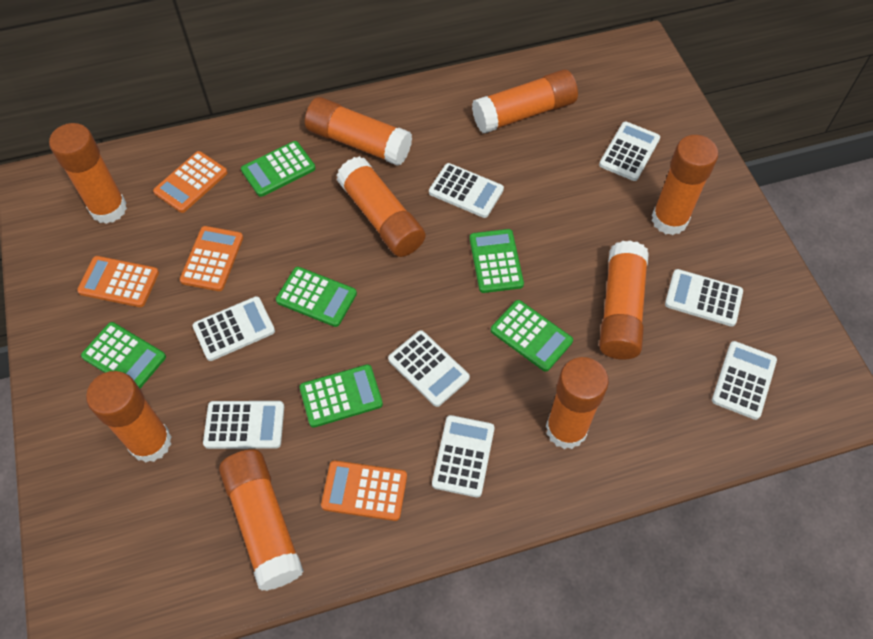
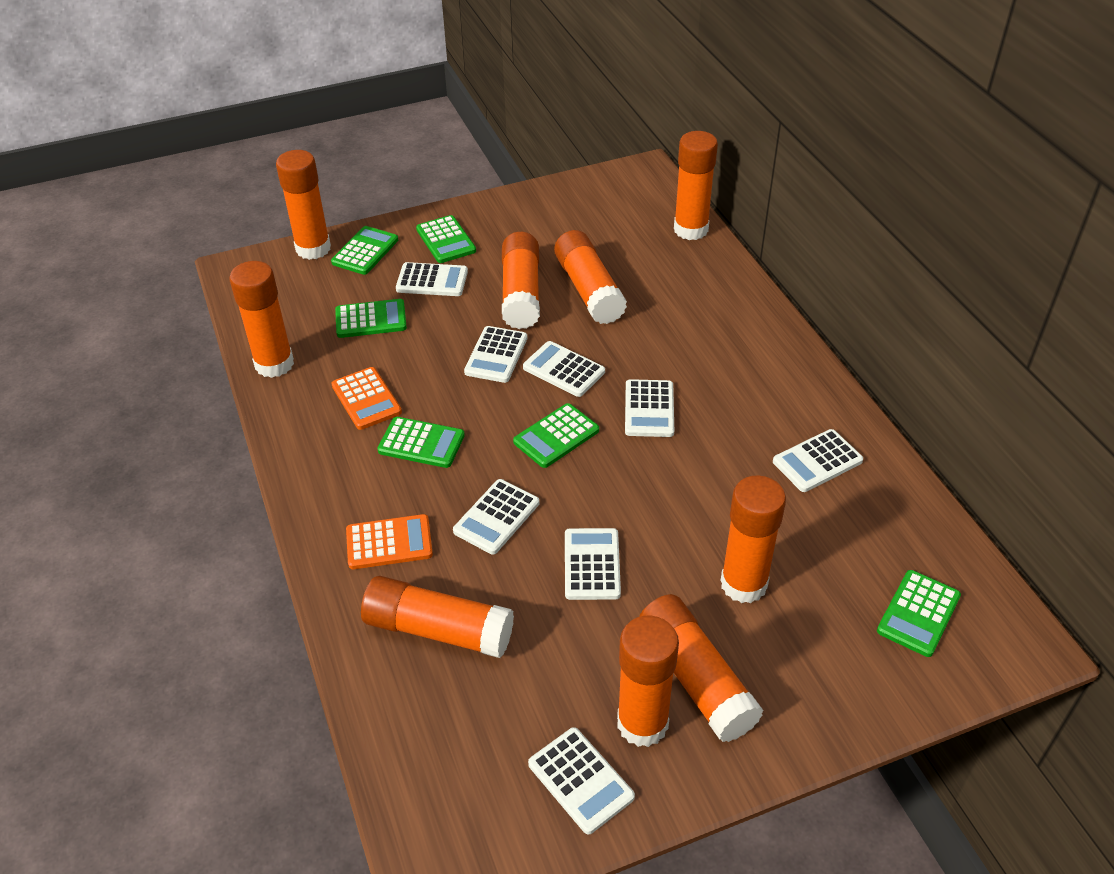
orange calculator: 4 -> 2

